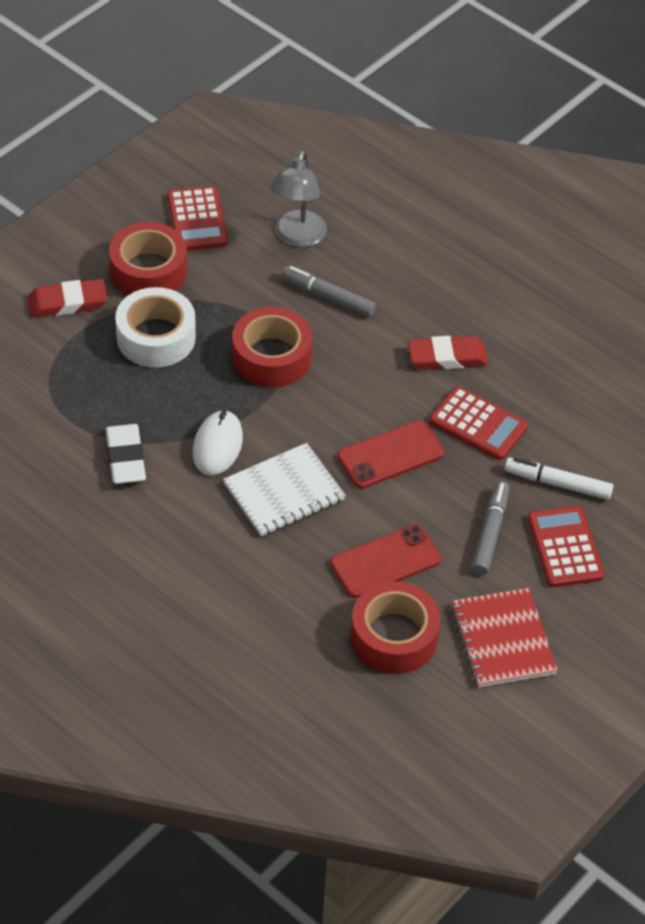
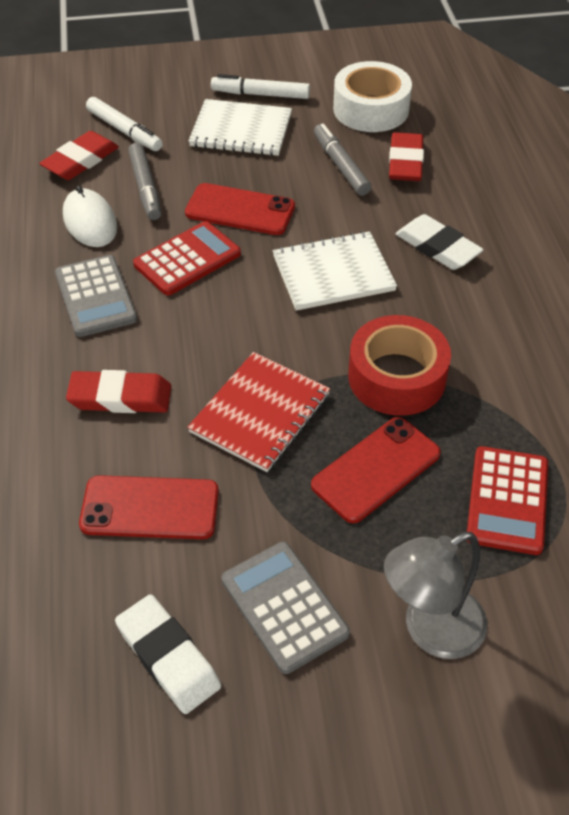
grey calculator: 0 -> 2
red calculator: 3 -> 2
red eraser: 2 -> 3
red phone: 2 -> 3
red tape: 3 -> 1
white eraser: 1 -> 2
white marker: 1 -> 2
white notebook: 1 -> 2

